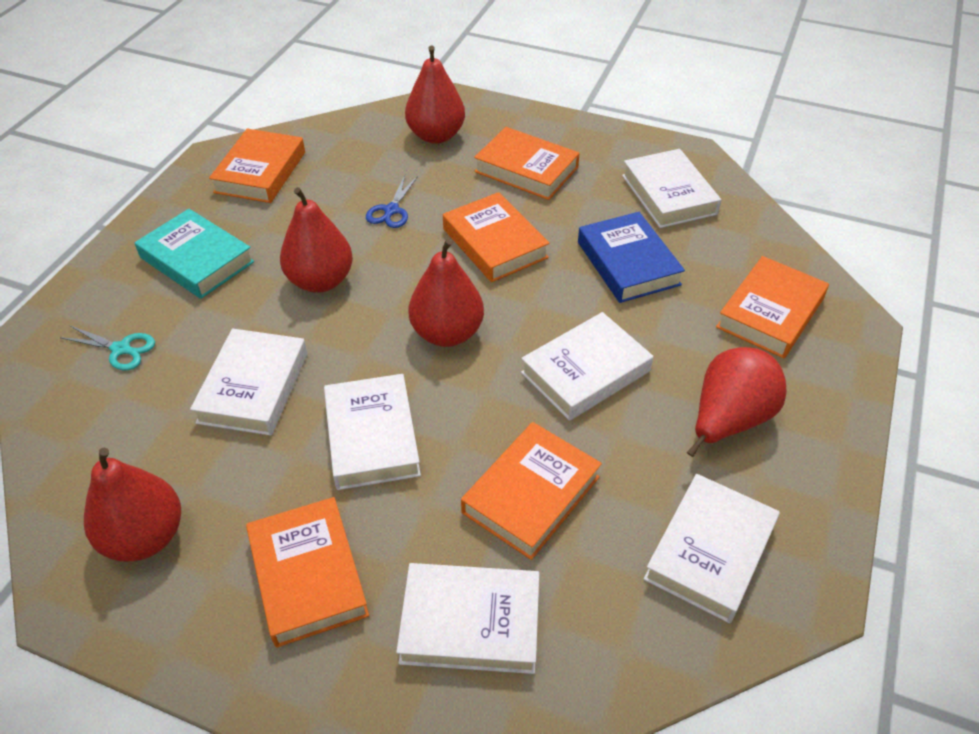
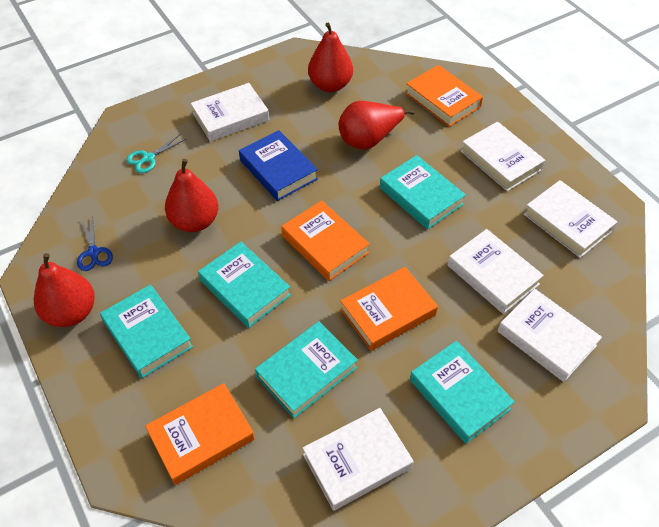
orange book: 6 -> 4
red pear: 5 -> 4
turquoise book: 1 -> 5

